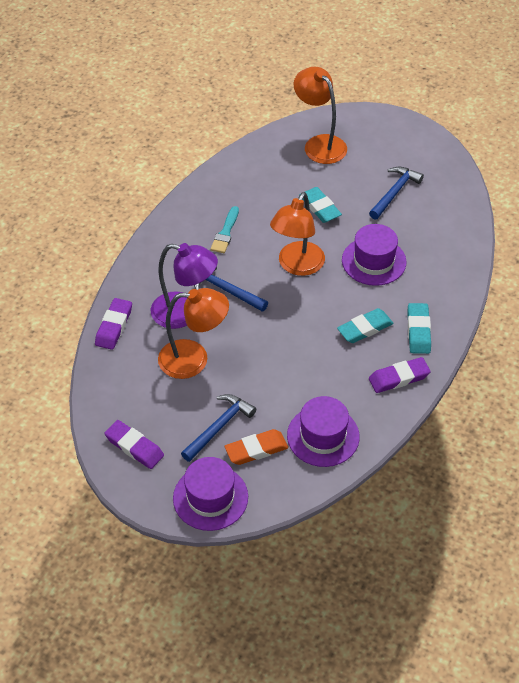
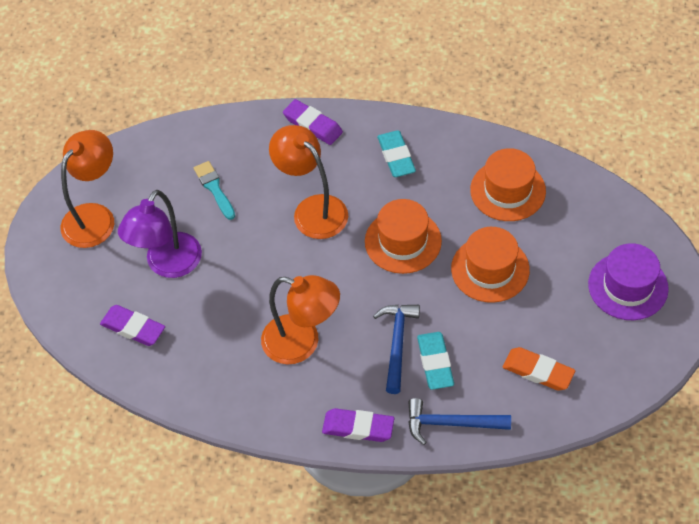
blue hammer: 3 -> 2
orange hat: 0 -> 3
purple hat: 3 -> 1
turquoise eraser: 3 -> 2

